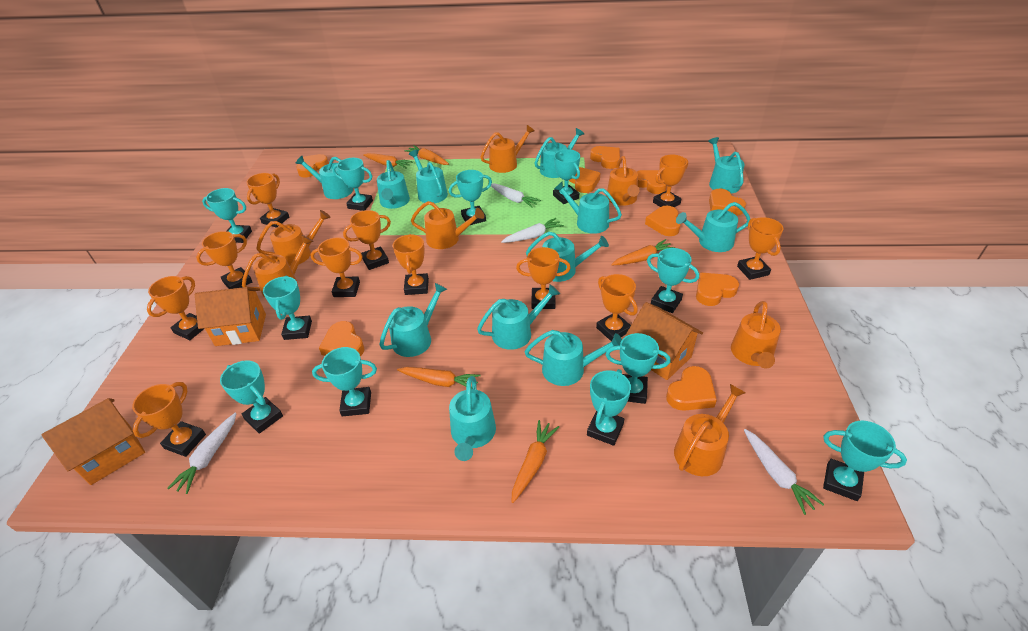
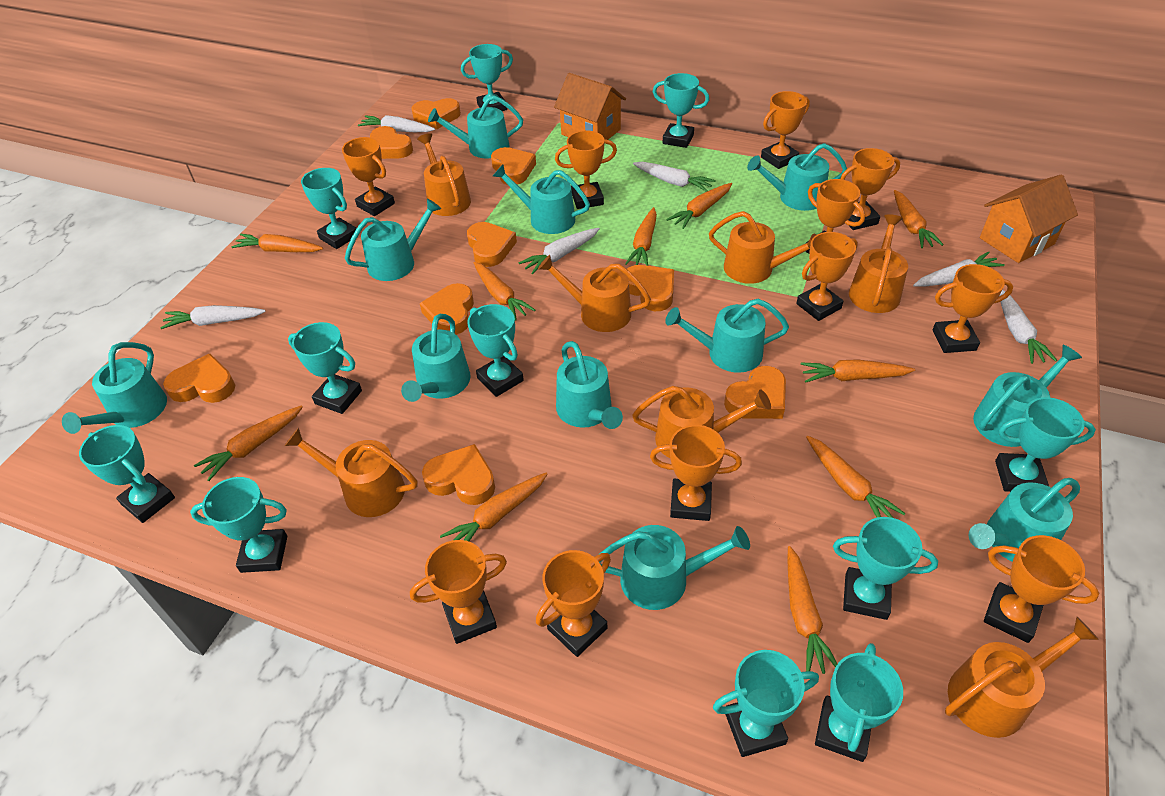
orange carrot: 5 -> 10
orange house: 3 -> 2
turquoise watering can: 12 -> 11
white carrot: 4 -> 6

